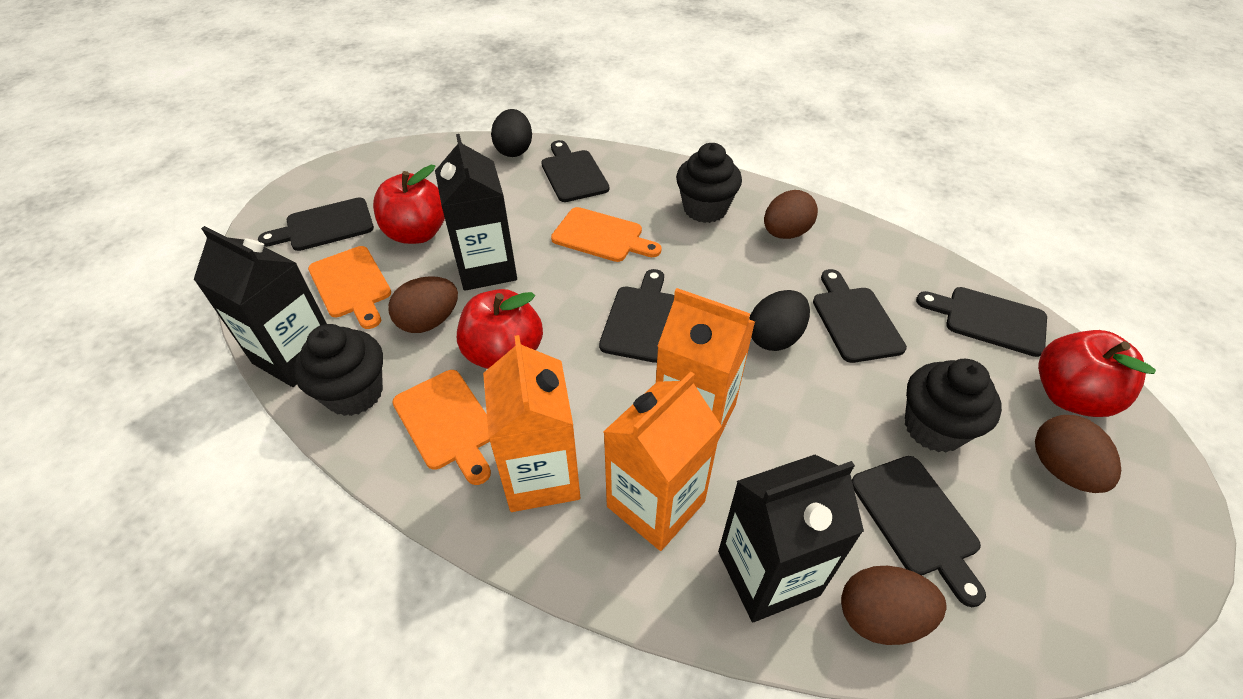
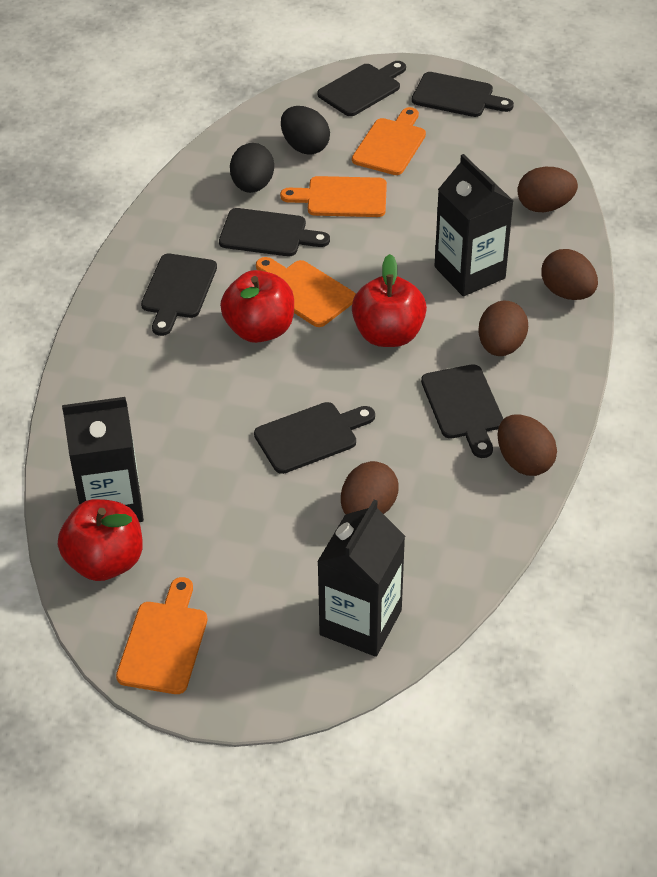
black cupcake: 3 -> 0
brown egg: 4 -> 5
orange carton: 3 -> 0
orange cutting board: 3 -> 4

